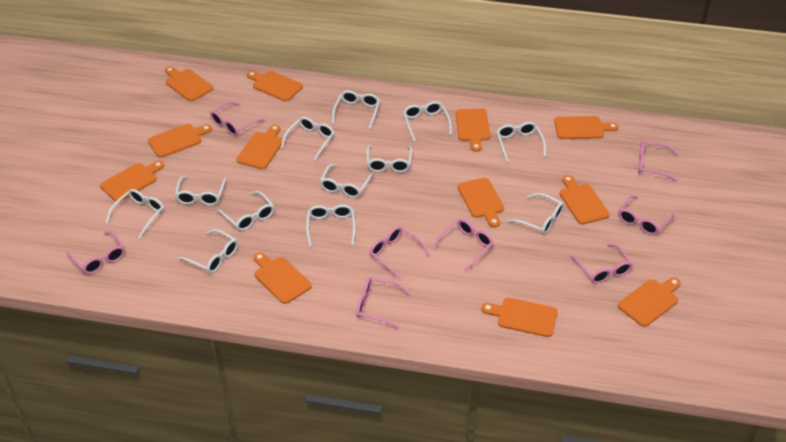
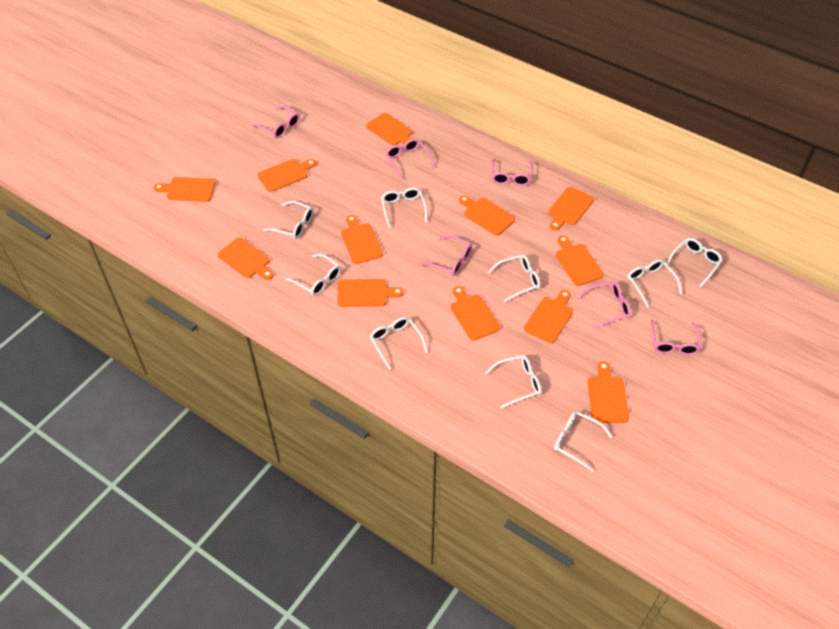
pink glasses: 8 -> 6
white glasses: 12 -> 9

